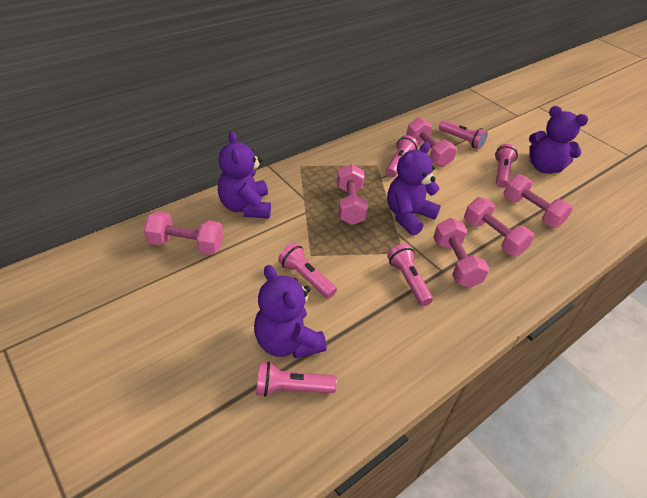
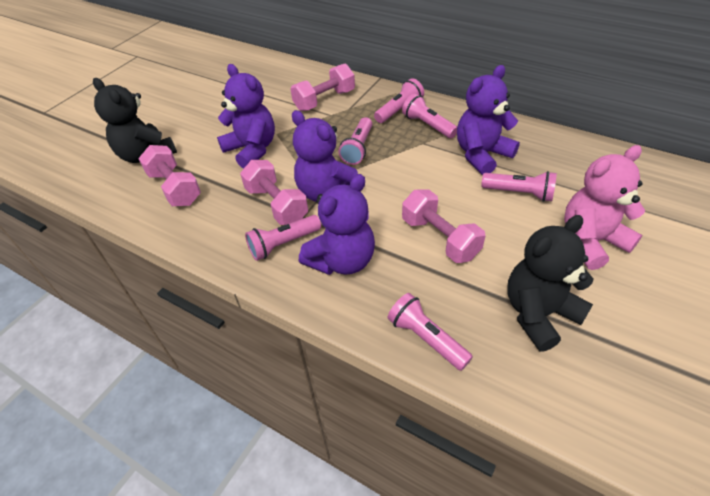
black teddy bear: 0 -> 2
pink dumbbell: 6 -> 4
pink teddy bear: 0 -> 1

